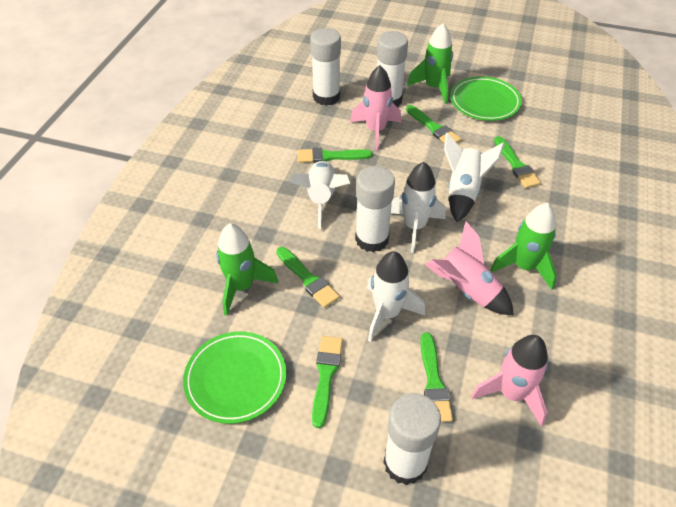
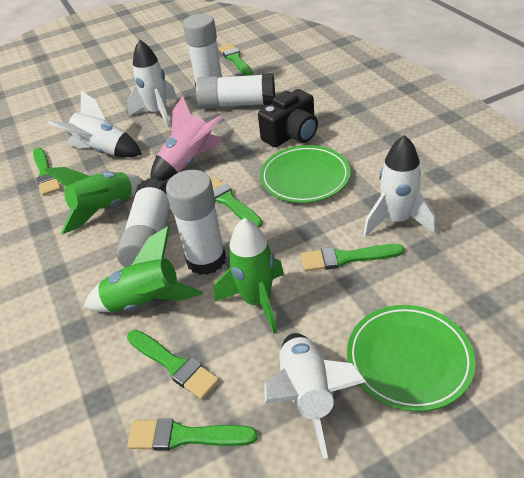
black camera: 0 -> 1
pink rocket: 3 -> 1

